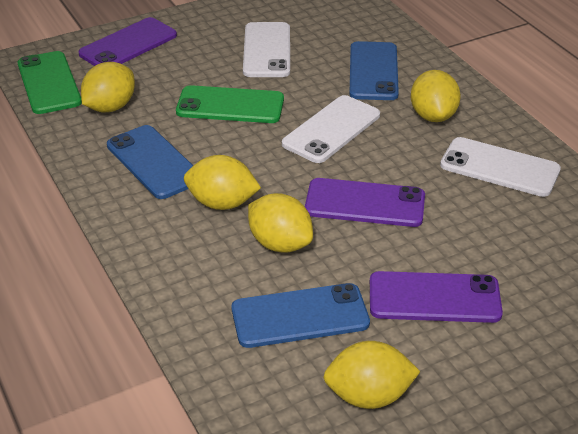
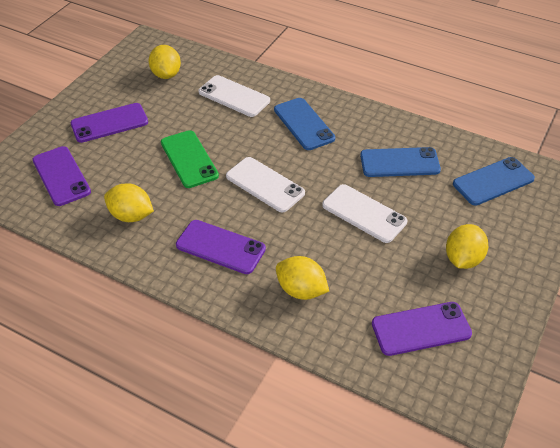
green phone: 2 -> 1
purple phone: 3 -> 4
yellow lemon: 5 -> 4

